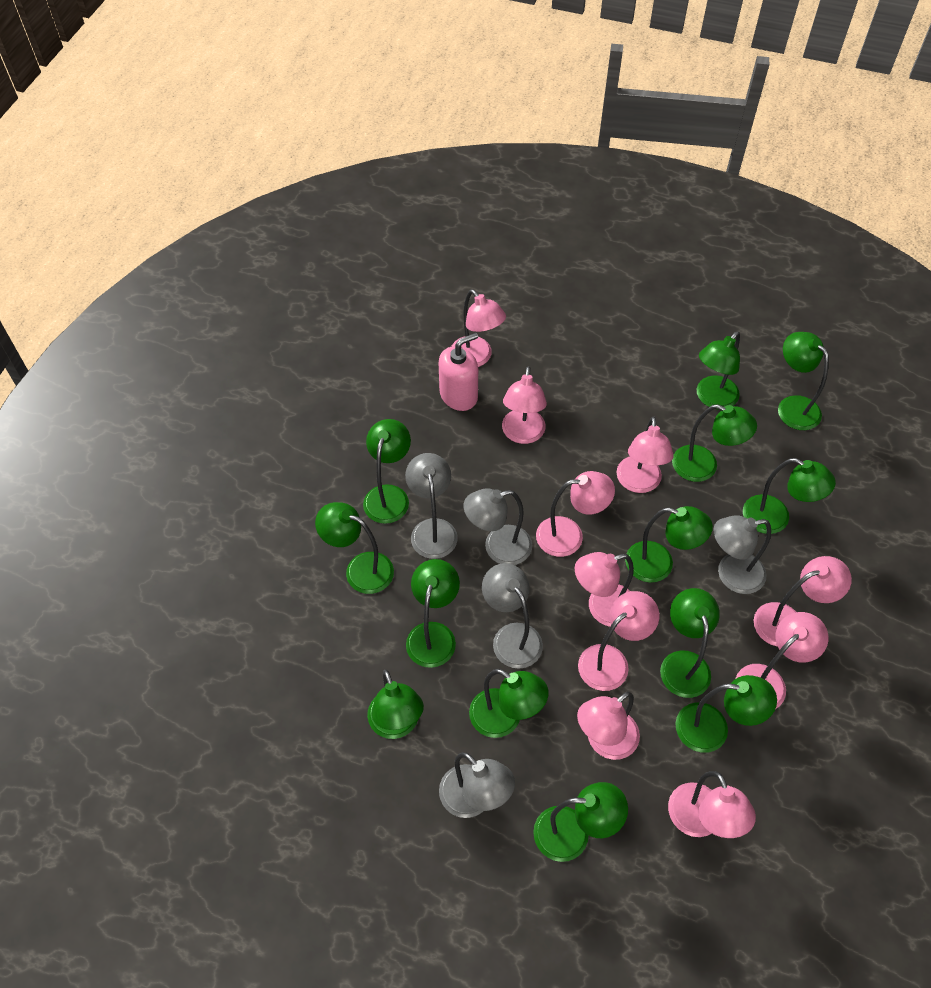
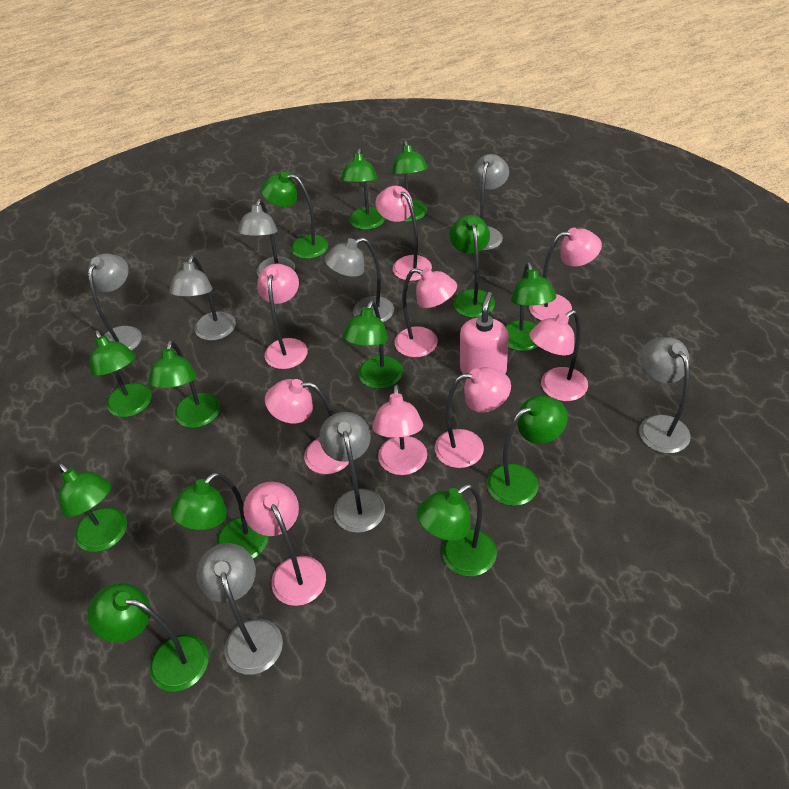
grey lamp: 5 -> 8
pink lamp: 10 -> 9

